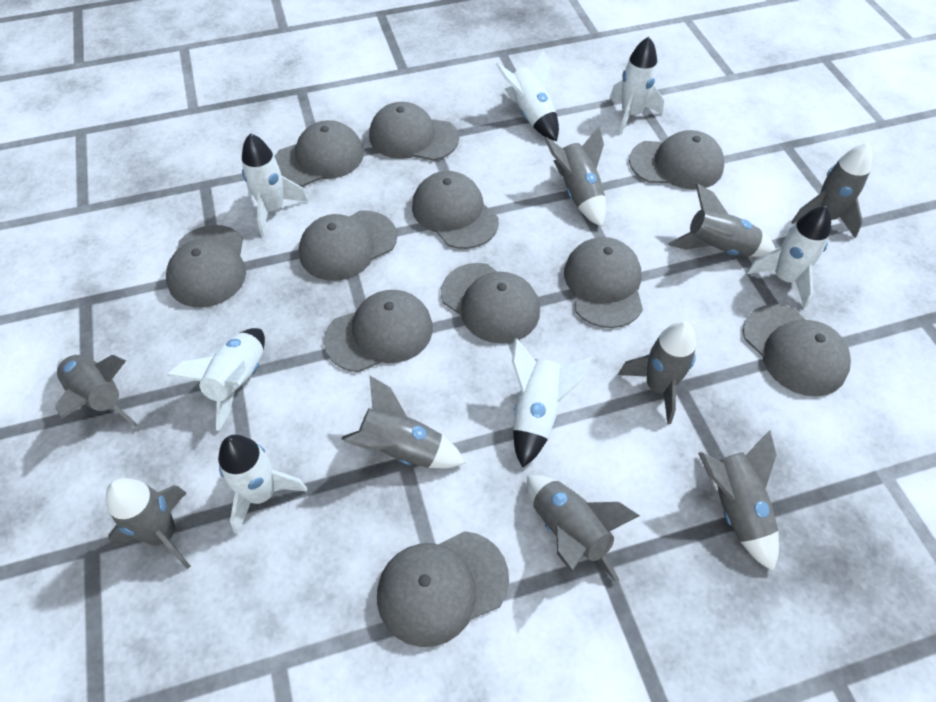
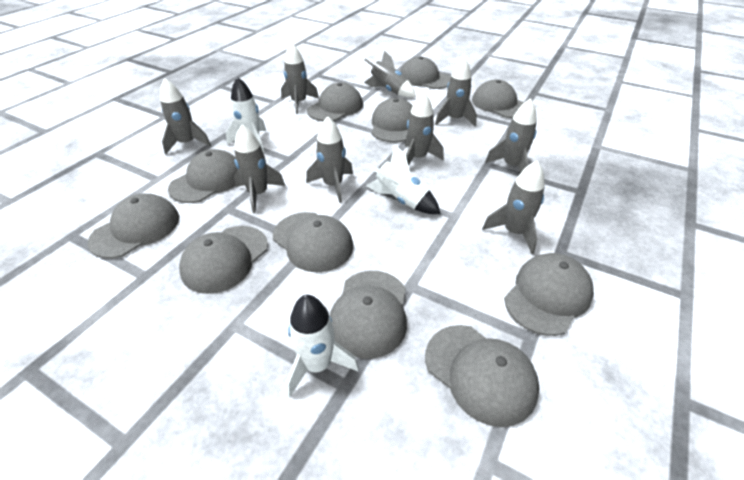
white rocket: 7 -> 3

